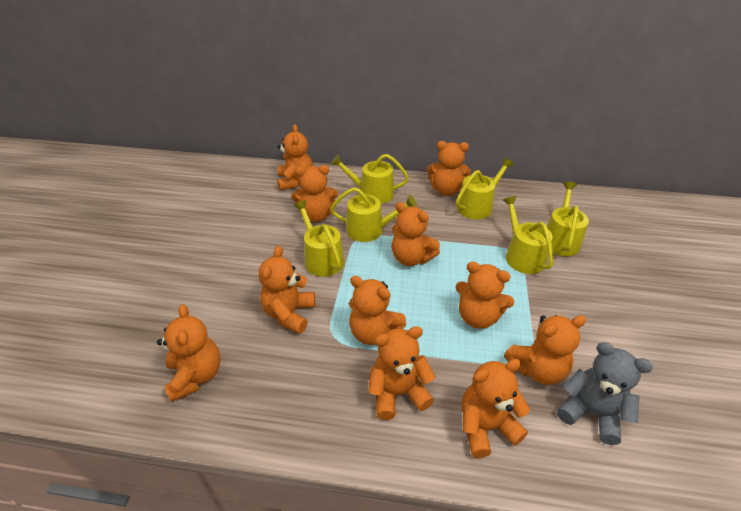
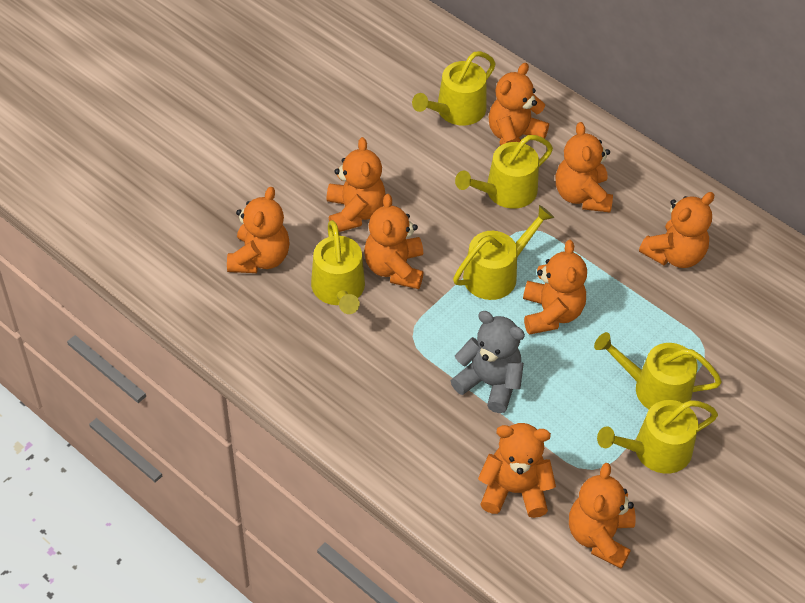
orange teddy bear: 11 -> 9

